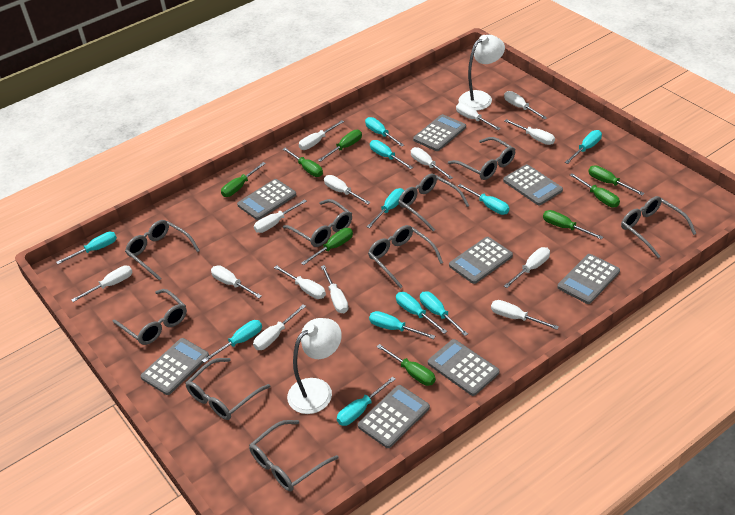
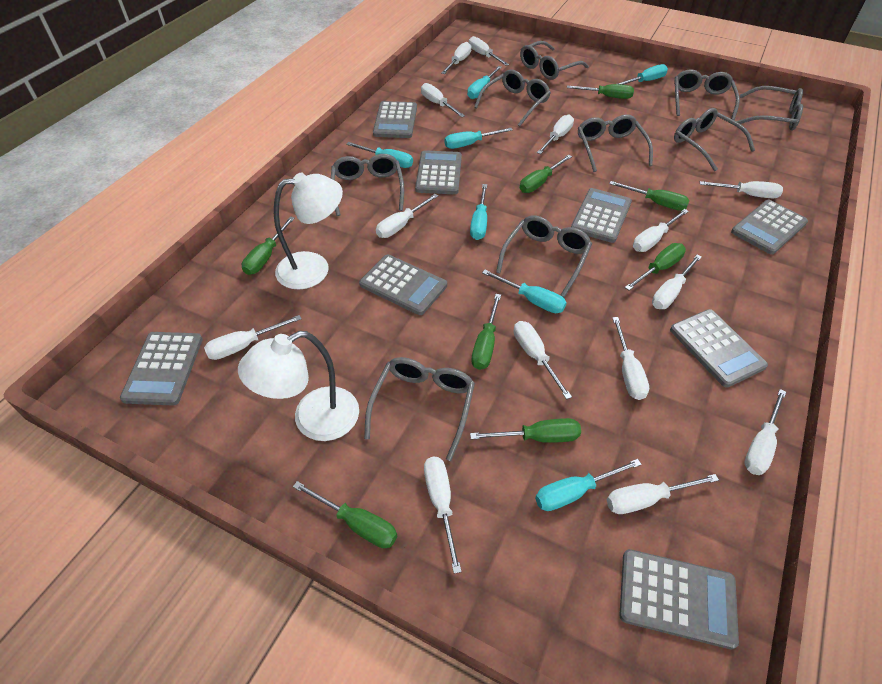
turquoise screwdriver: 11 -> 7

